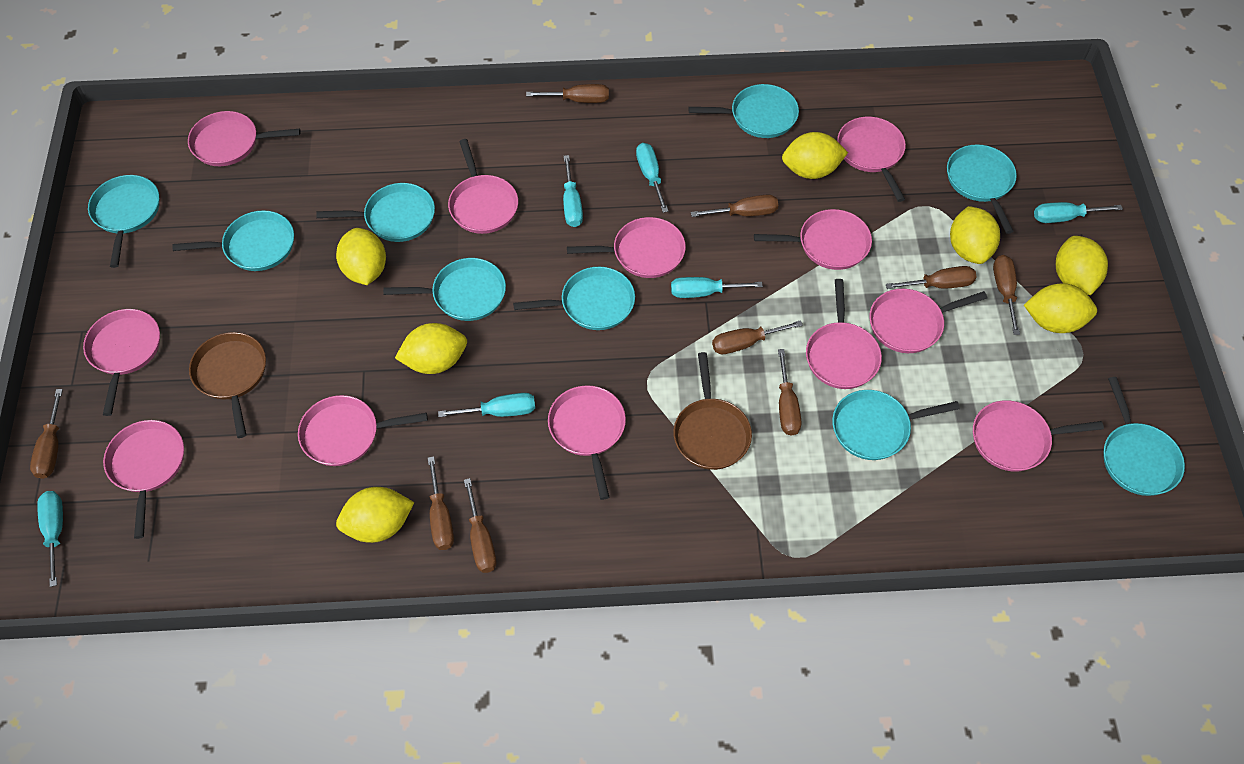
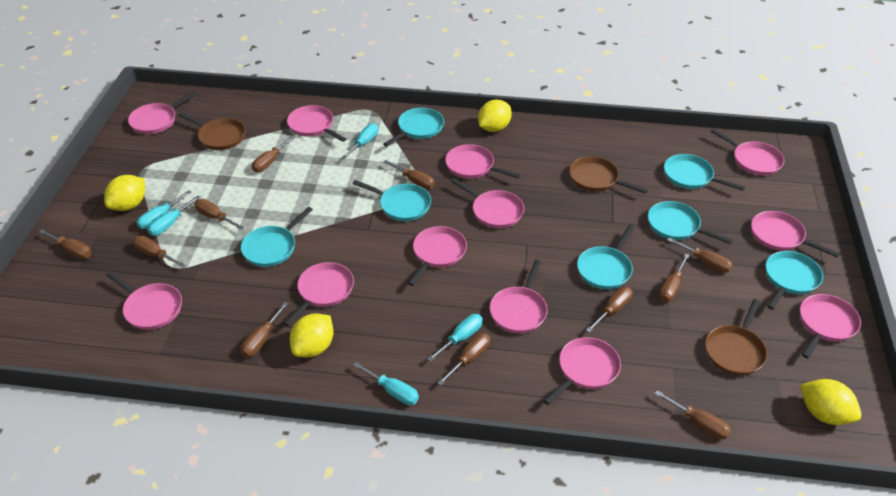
brown pan: 2 -> 3
brown screwdriver: 9 -> 11
turquoise pan: 9 -> 7
turquoise screwdriver: 6 -> 5
yellow lemon: 7 -> 4

